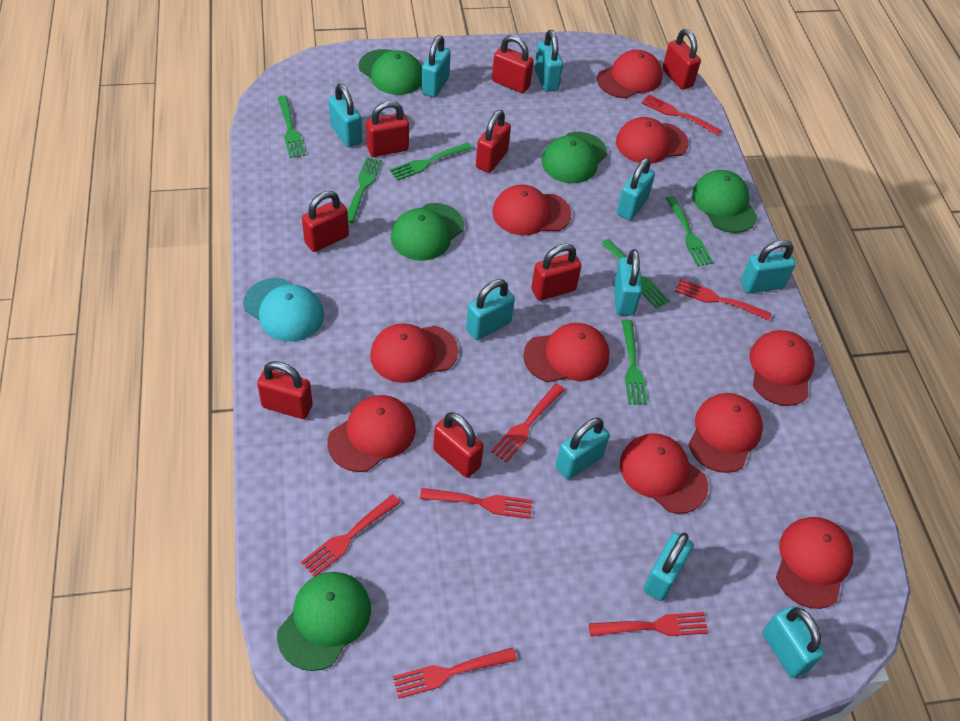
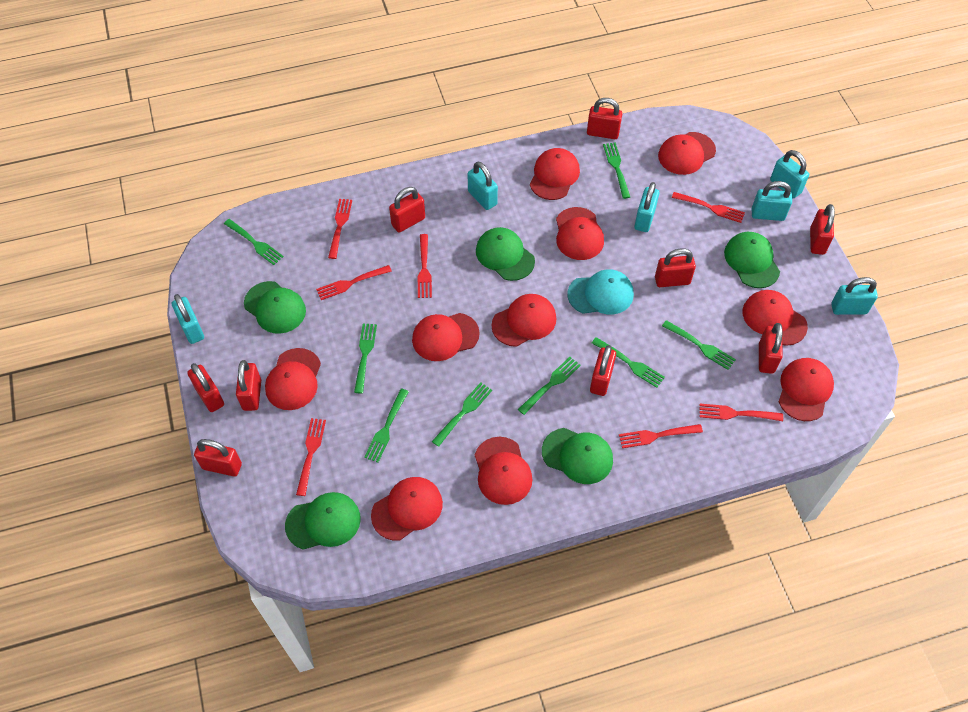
green fork: 6 -> 8
red padlock: 8 -> 9
turquoise padlock: 10 -> 6

